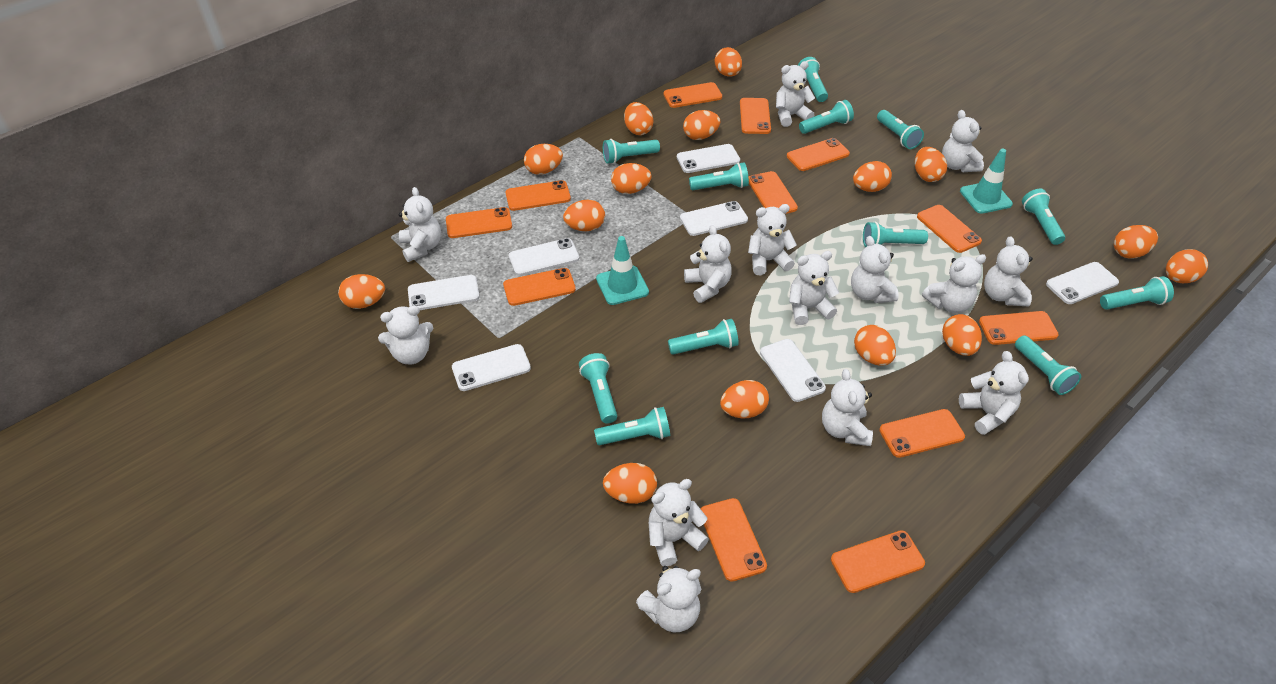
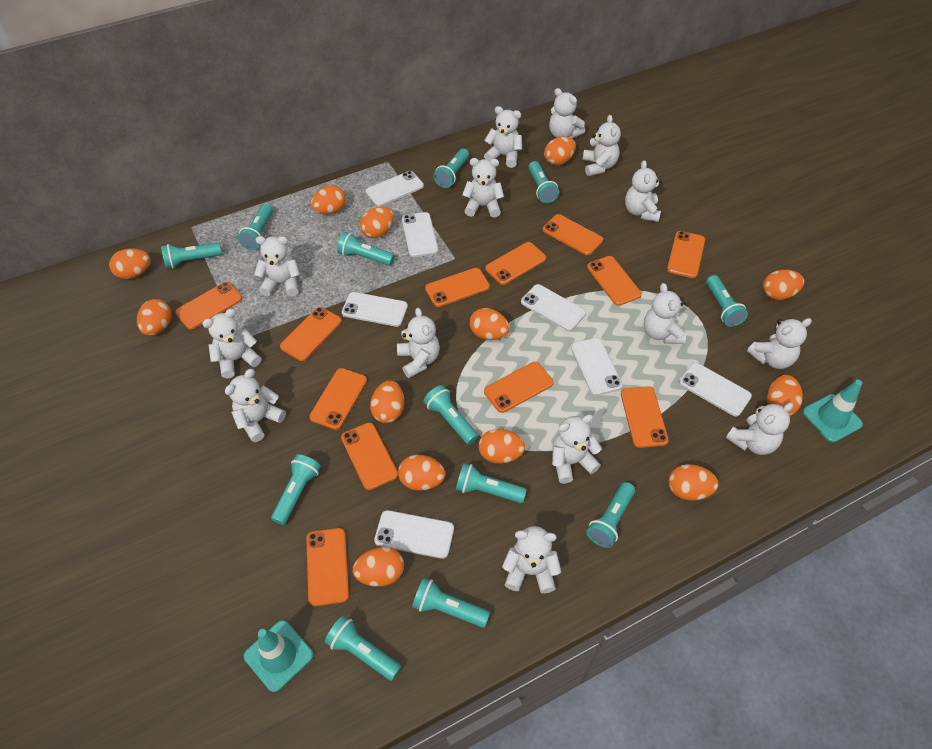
orange egg: 15 -> 13

